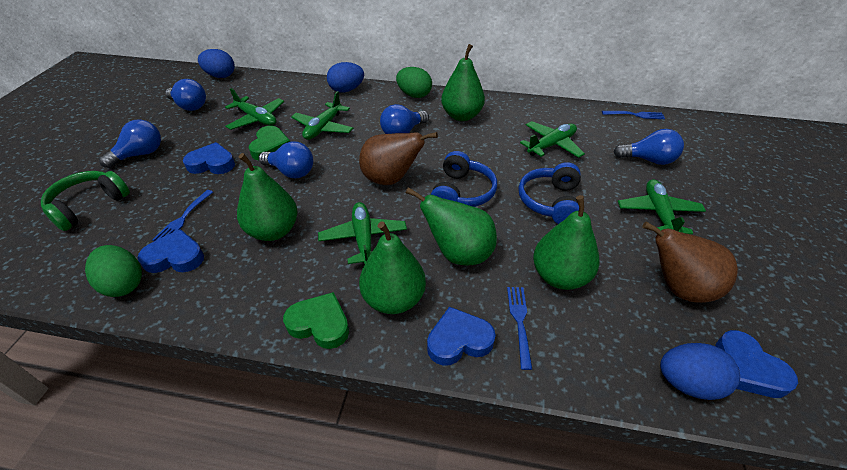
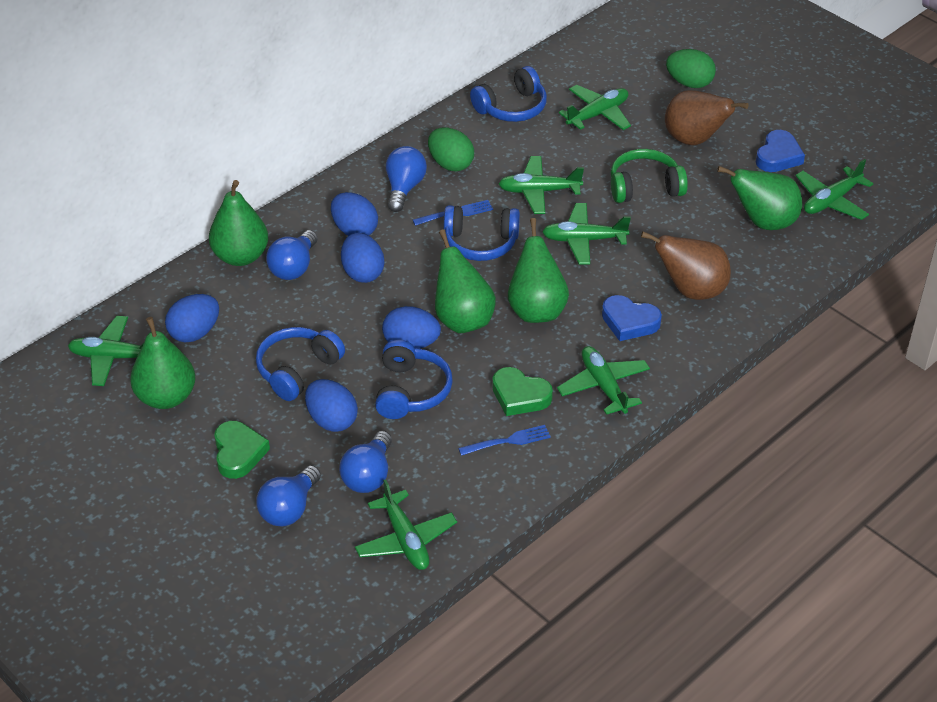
blue egg: 3 -> 5
blue fork: 3 -> 2
blue headphones: 2 -> 4
blue heart: 4 -> 2
blue light bulb: 5 -> 4
green plane: 5 -> 7

